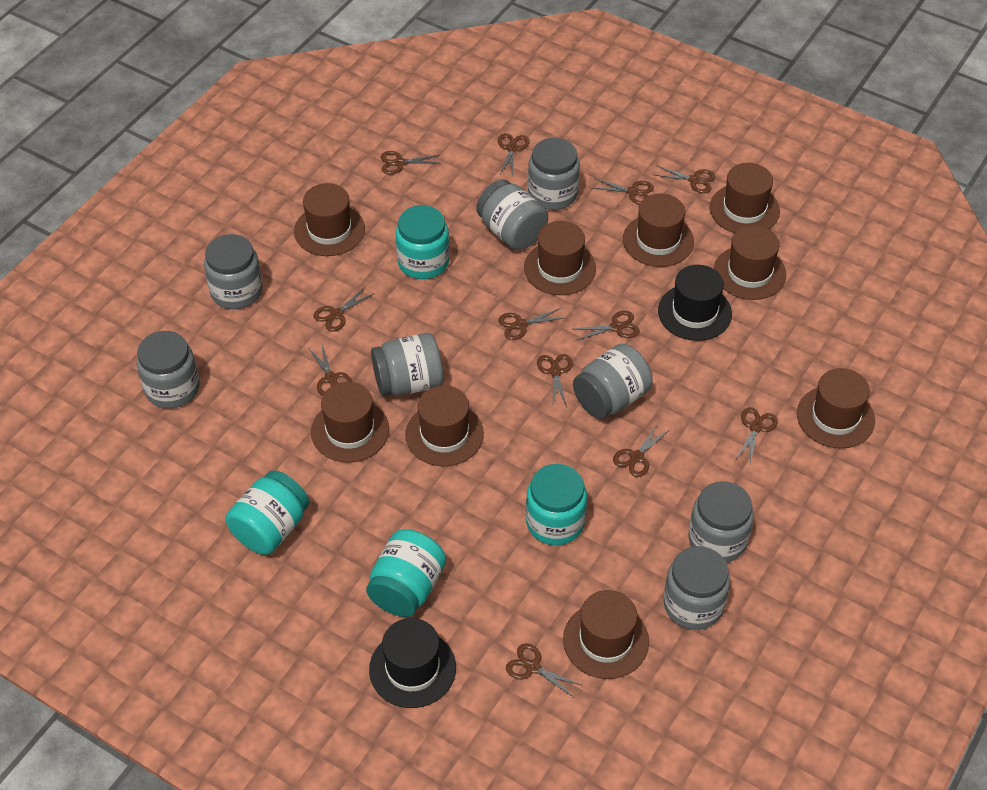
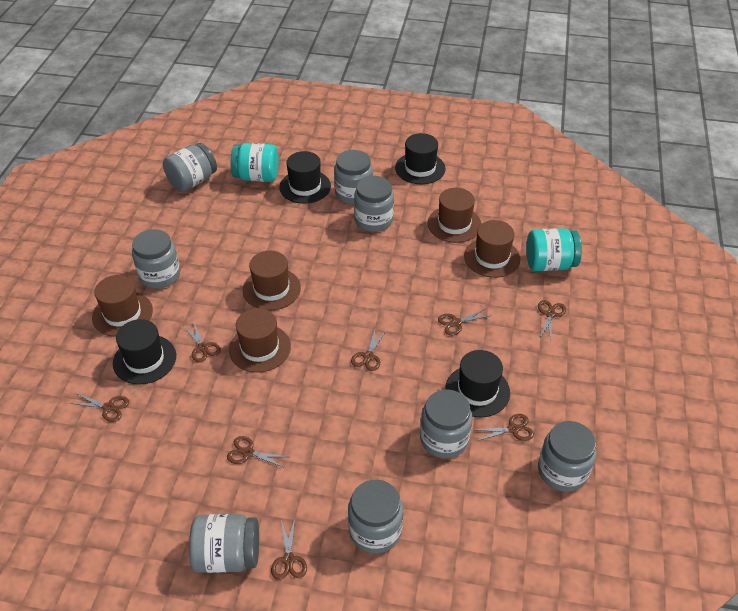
black hat: 2 -> 4
brown hat: 9 -> 5
brown scissors: 12 -> 8
turquoise jar: 4 -> 2

